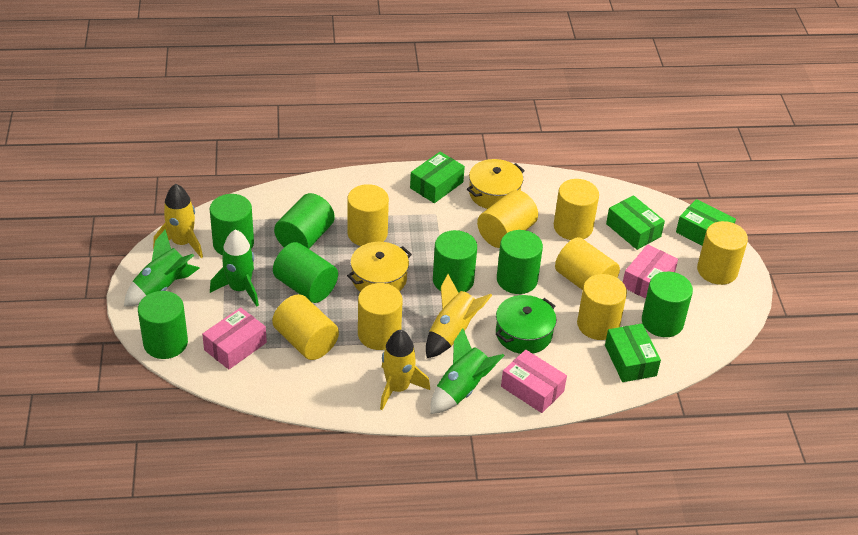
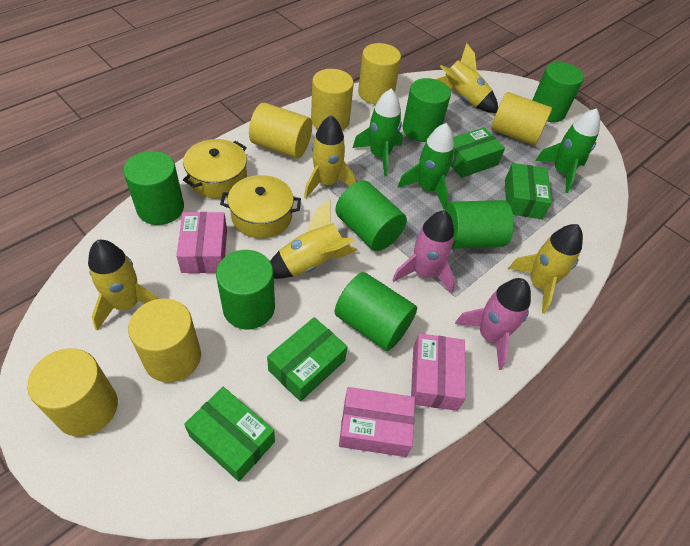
green pot: 1 -> 0
pink rocket: 0 -> 2
yellow cylinder: 8 -> 6
yellow rocket: 3 -> 5

